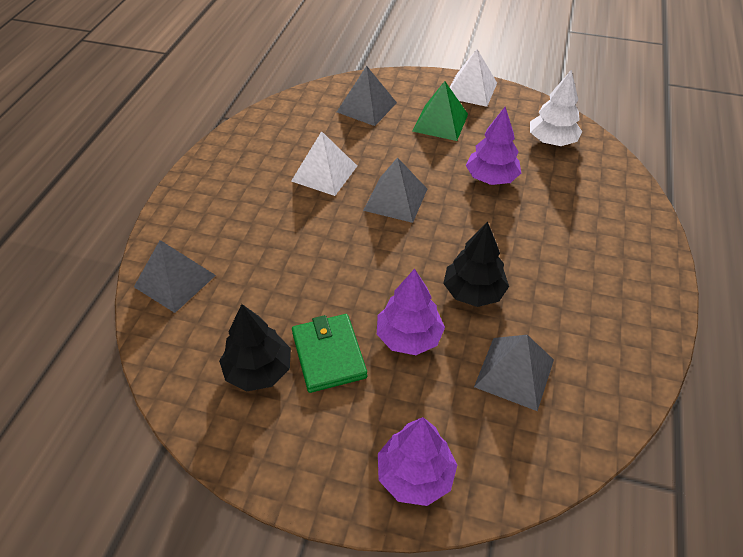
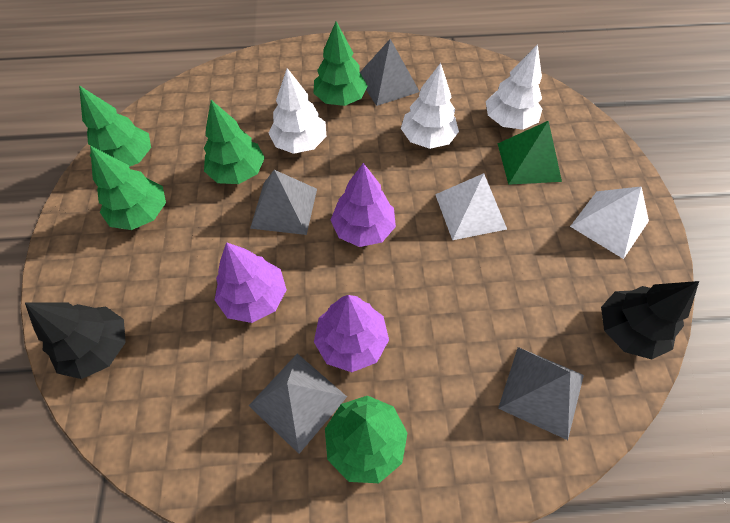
green tree: 0 -> 5
green wallet: 1 -> 0
white tree: 1 -> 3

